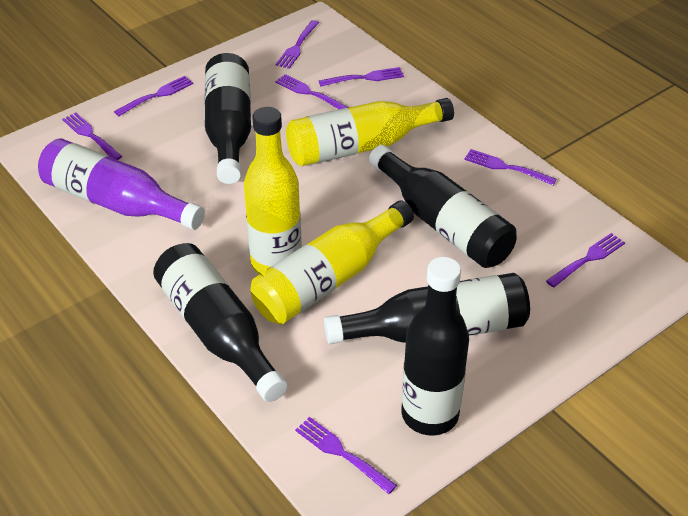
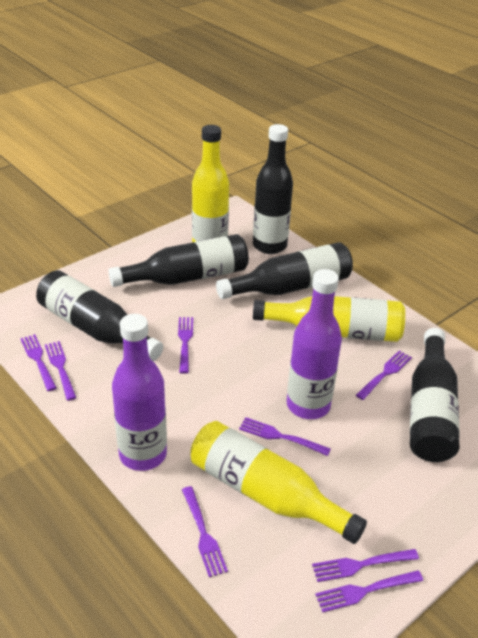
purple bottle: 1 -> 2

